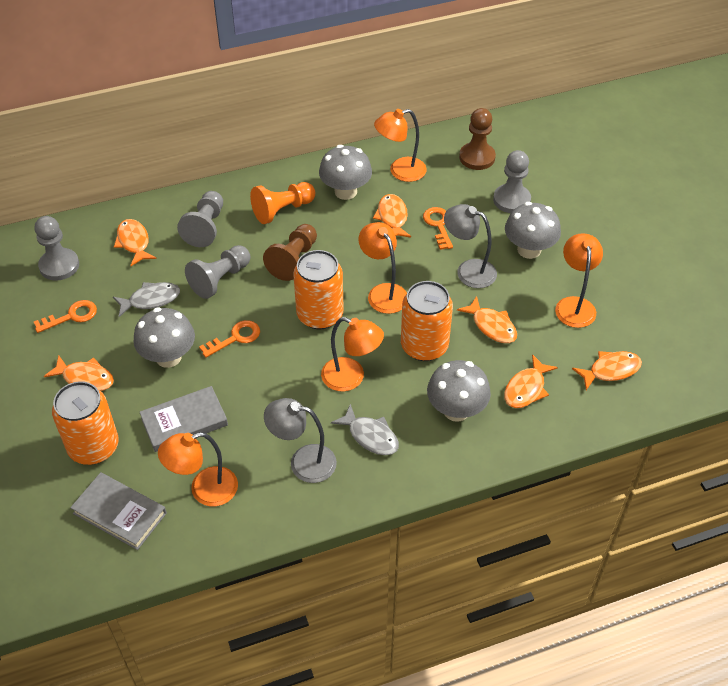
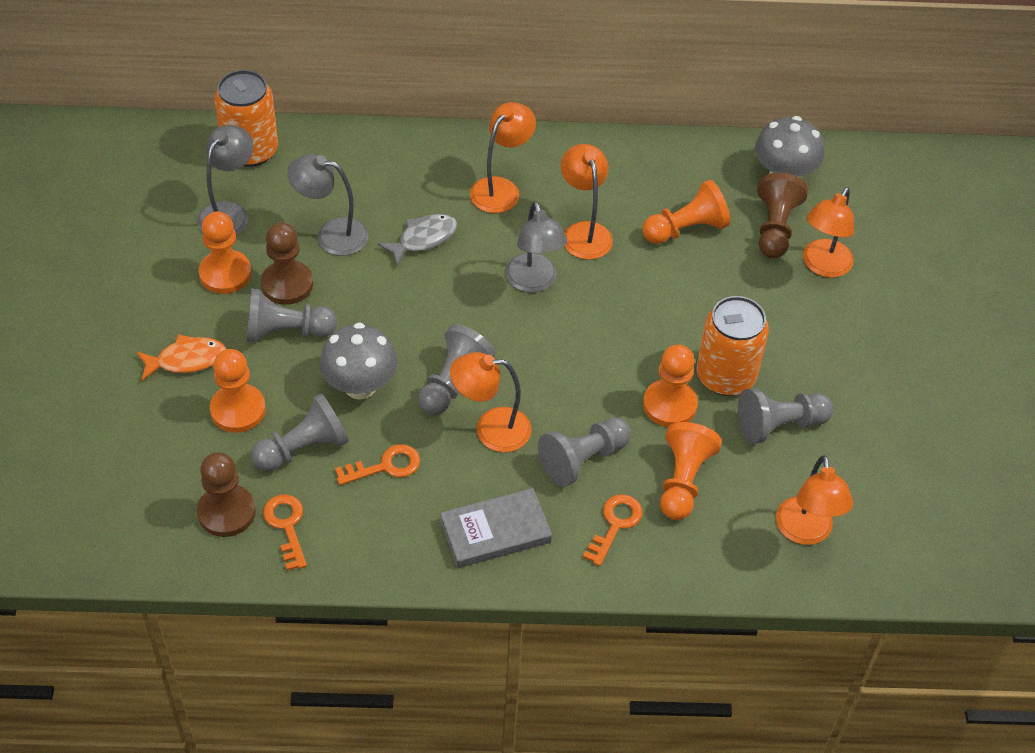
brown pawn: 2 -> 3
grey book: 2 -> 1
grey fish: 2 -> 1
grey lamp: 2 -> 3
grey mushroom: 4 -> 2
grey pawn: 4 -> 5
orange can: 3 -> 2
orange fish: 6 -> 1
orange pawn: 1 -> 5

